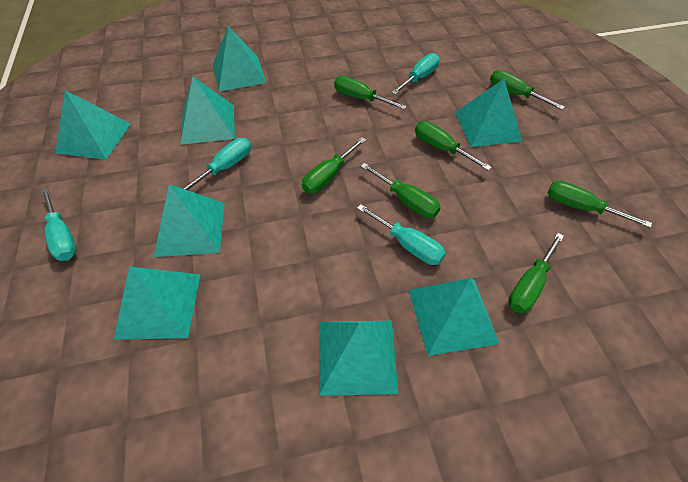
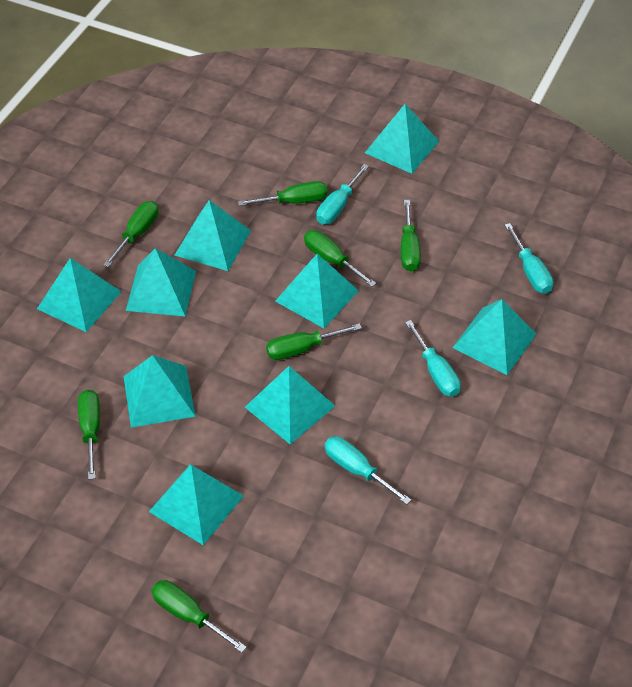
turquoise pyramid: 8 -> 9

